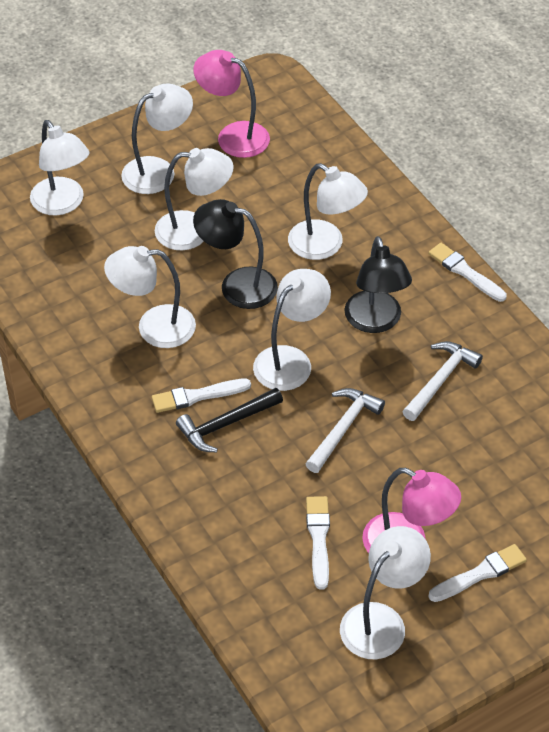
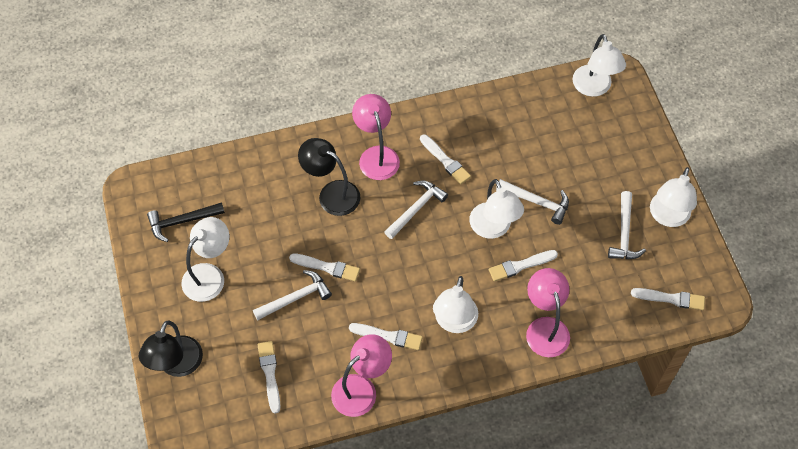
pink lamp: 2 -> 3
white brush: 4 -> 6
white hammer: 2 -> 4
white lamp: 7 -> 5

